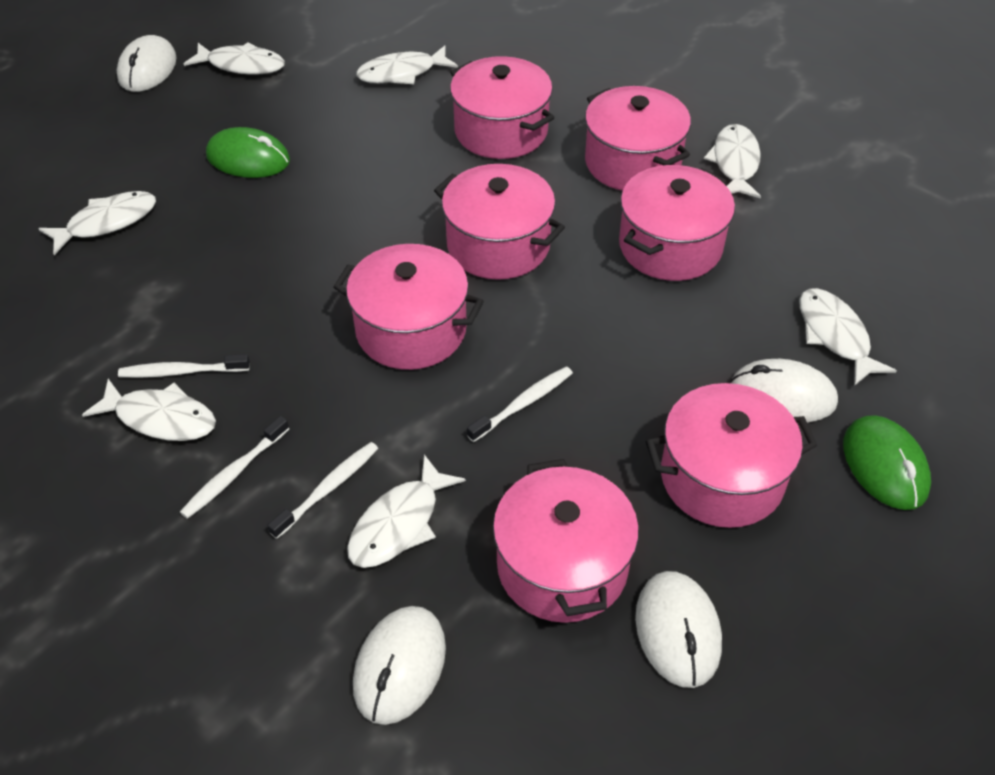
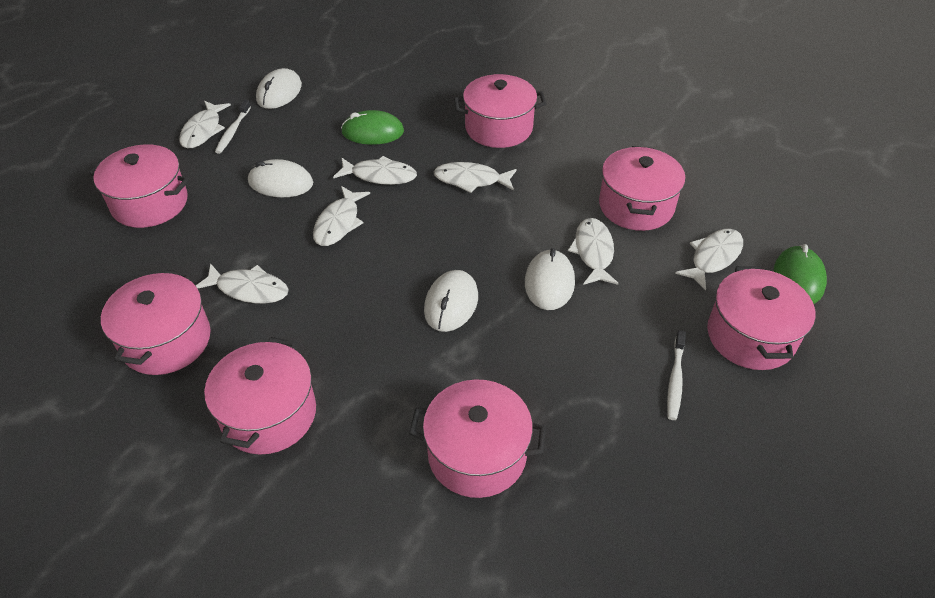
white toothbrush: 4 -> 2

